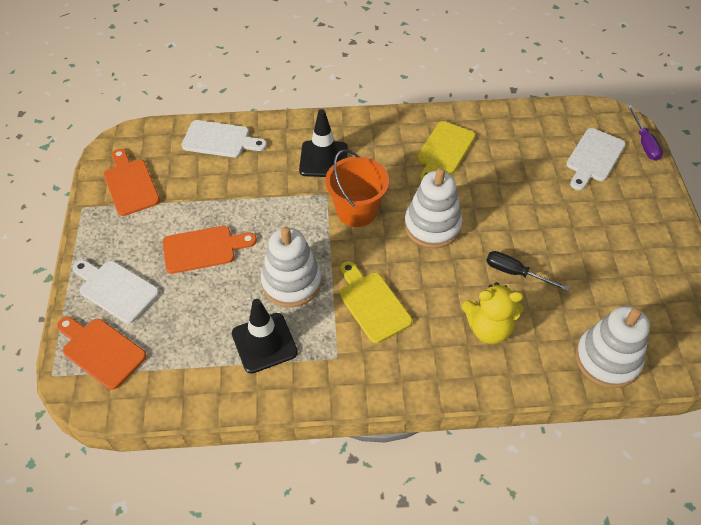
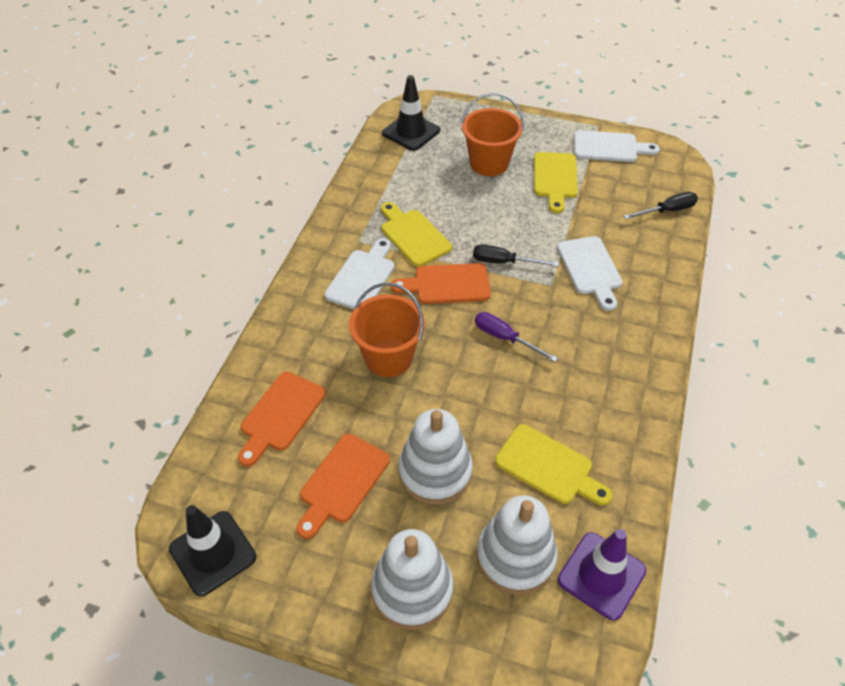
black screwdriver: 1 -> 2
orange bucket: 1 -> 2
purple traffic cone: 0 -> 1
yellow cutting board: 2 -> 3
yellow teddy bear: 1 -> 0

